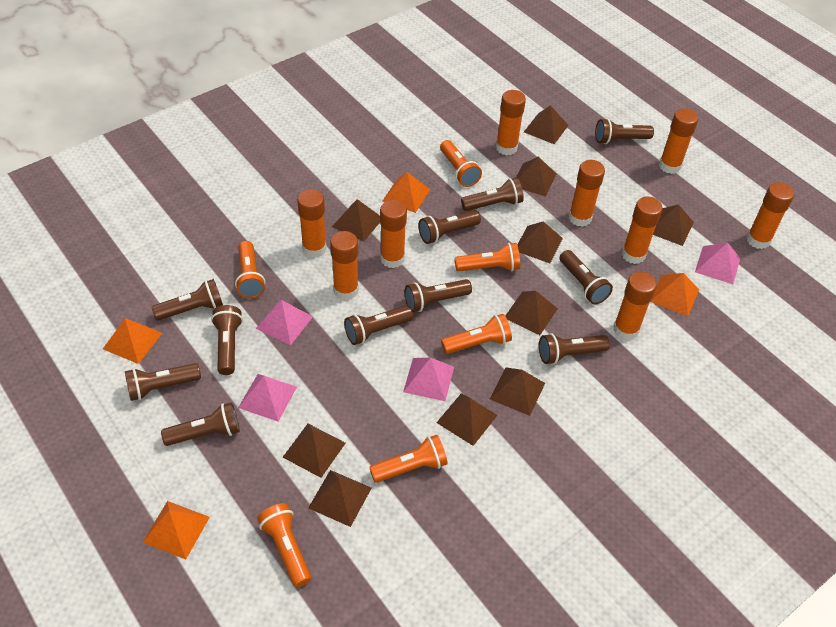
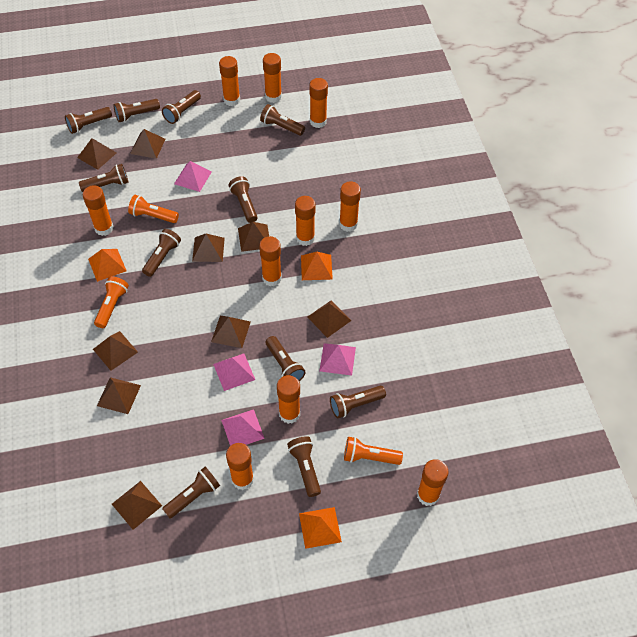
brown pyramid: 10 -> 9
orange flashlight: 6 -> 3
orange glue stick: 9 -> 10
orange pyramid: 4 -> 3

